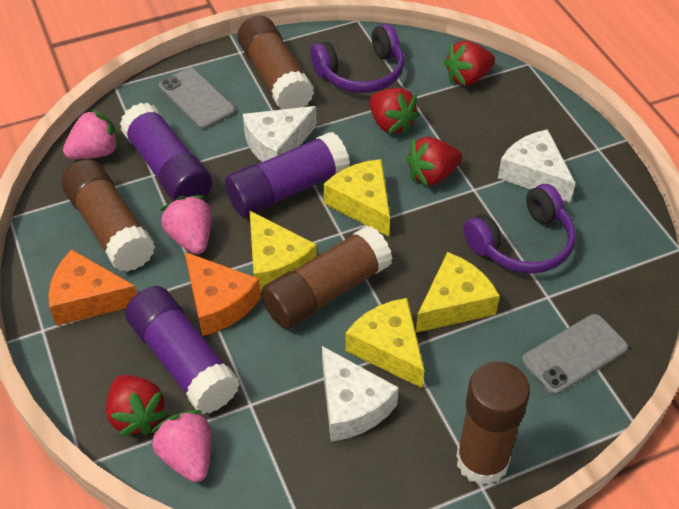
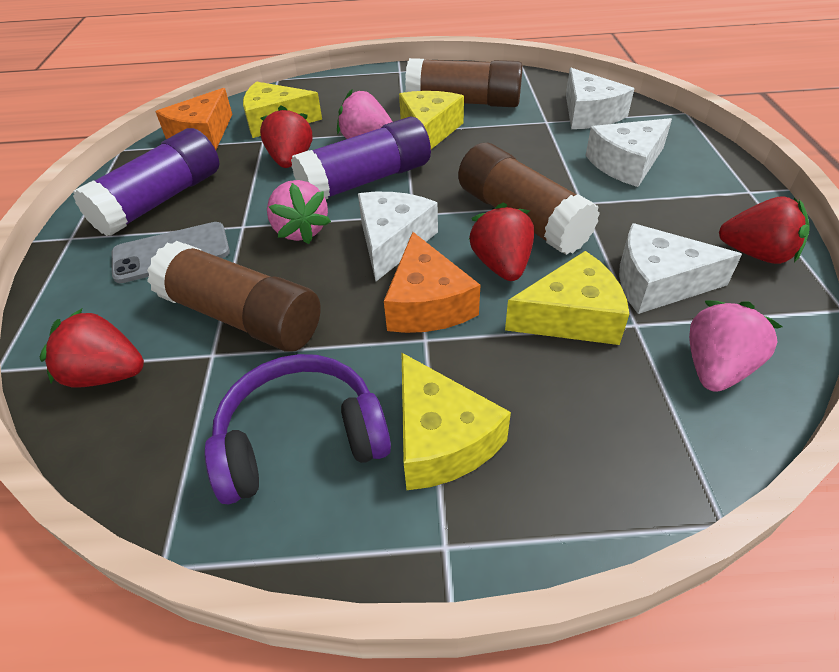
brown glue stick: 4 -> 3
grey phone: 2 -> 1
purple glue stick: 3 -> 2
purple headphones: 2 -> 1
white cheese: 3 -> 4

